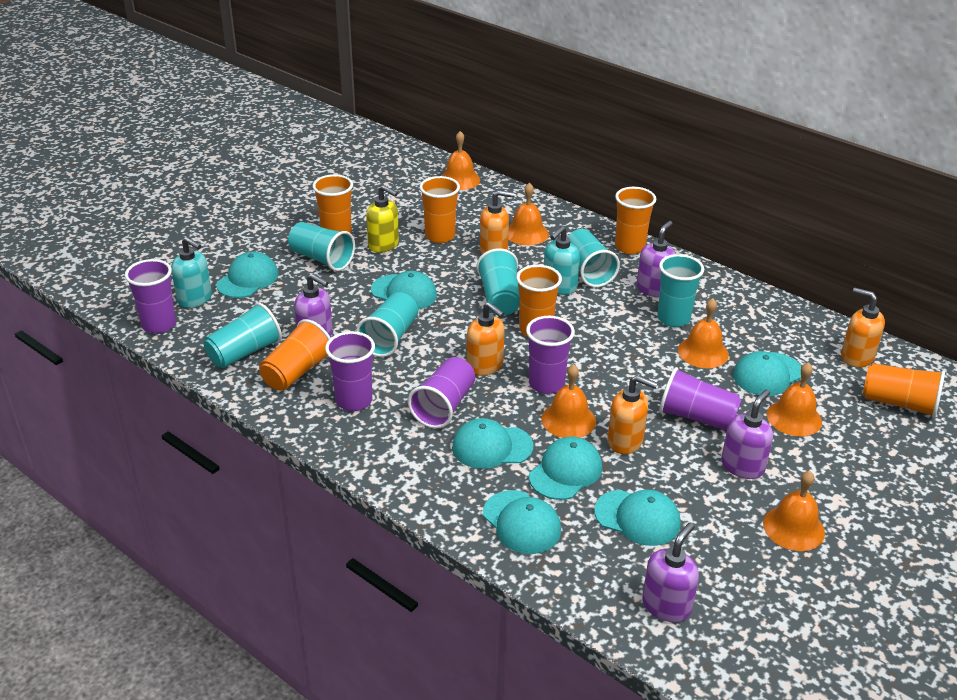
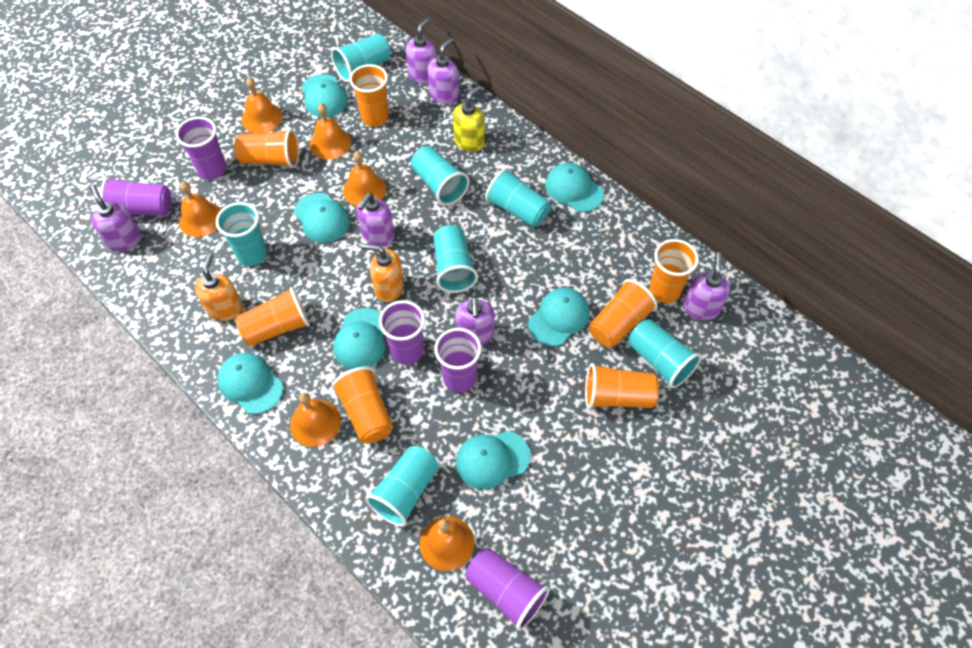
orange cup: 6 -> 7
orange soap dispenser: 4 -> 2
purple soap dispenser: 4 -> 6
turquoise cup: 6 -> 7
turquoise soap dispenser: 2 -> 0

